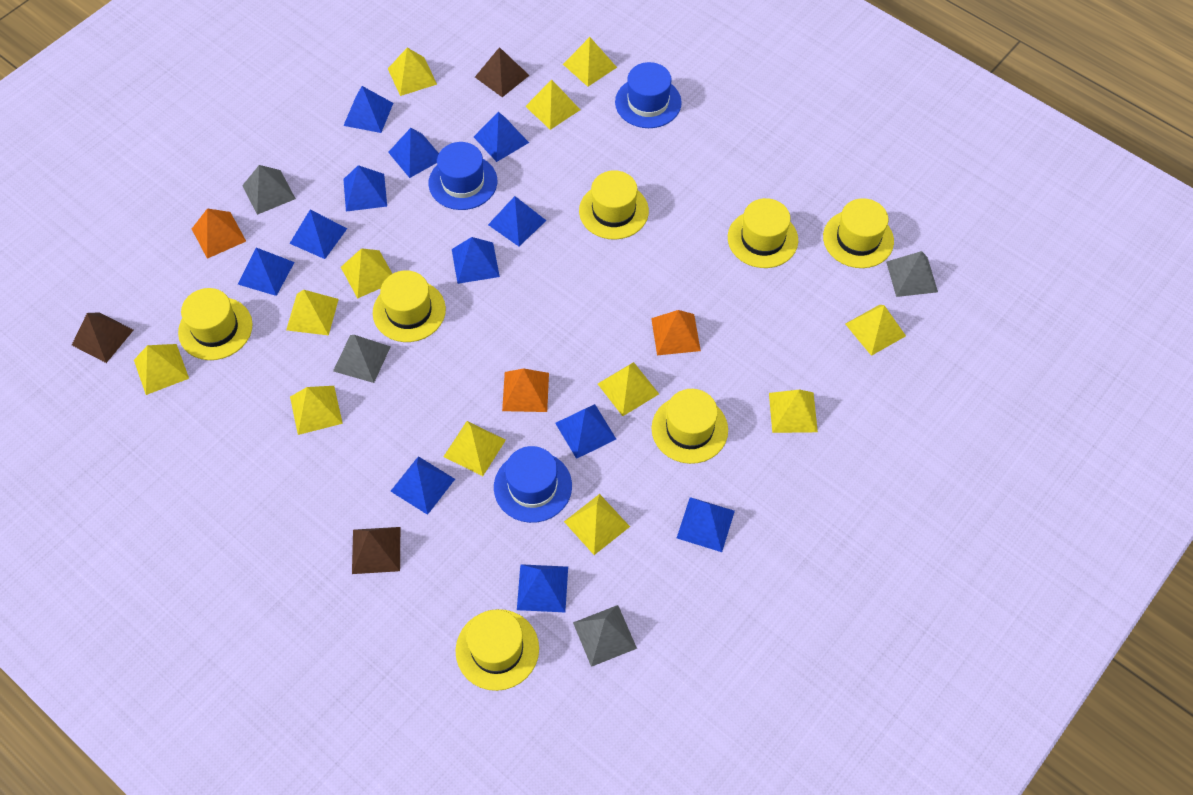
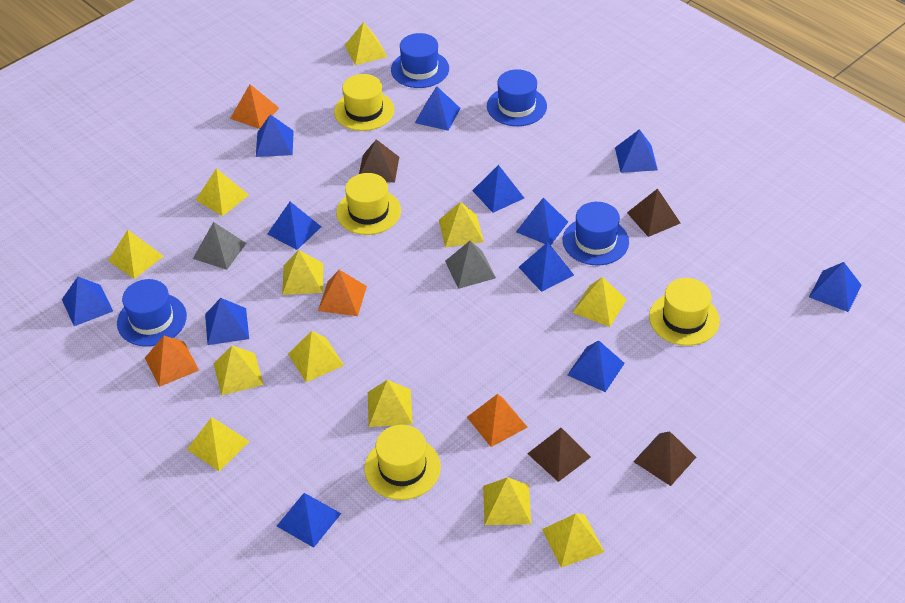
blue hat: 3 -> 4
brown pyramid: 3 -> 4
grey pyramid: 4 -> 2
orange pyramid: 3 -> 4
yellow hat: 7 -> 4

